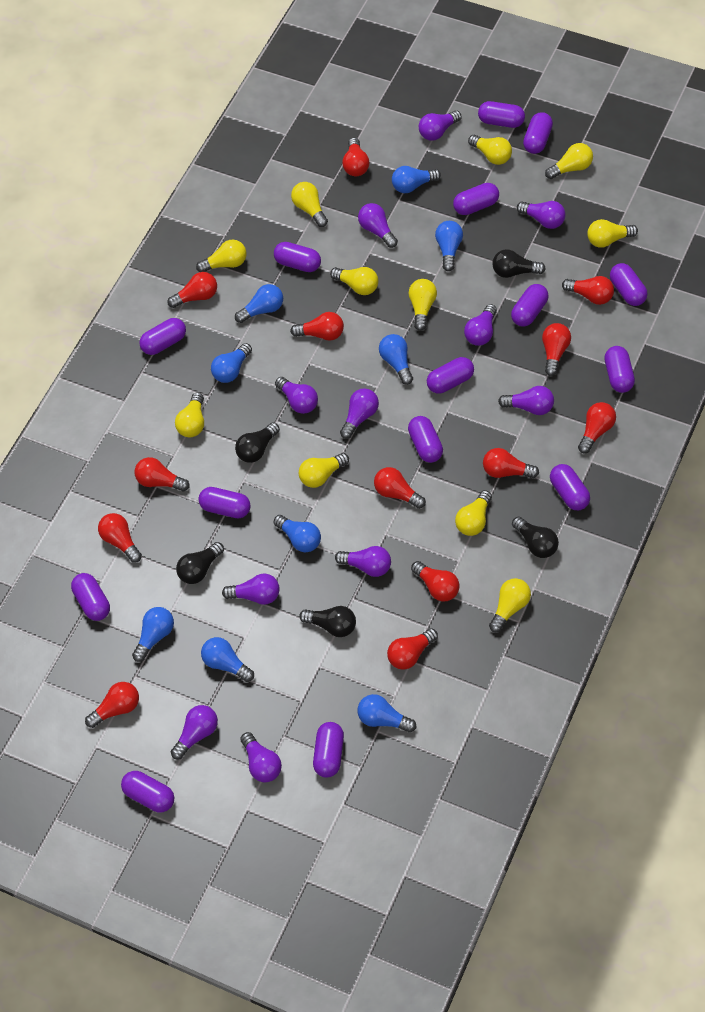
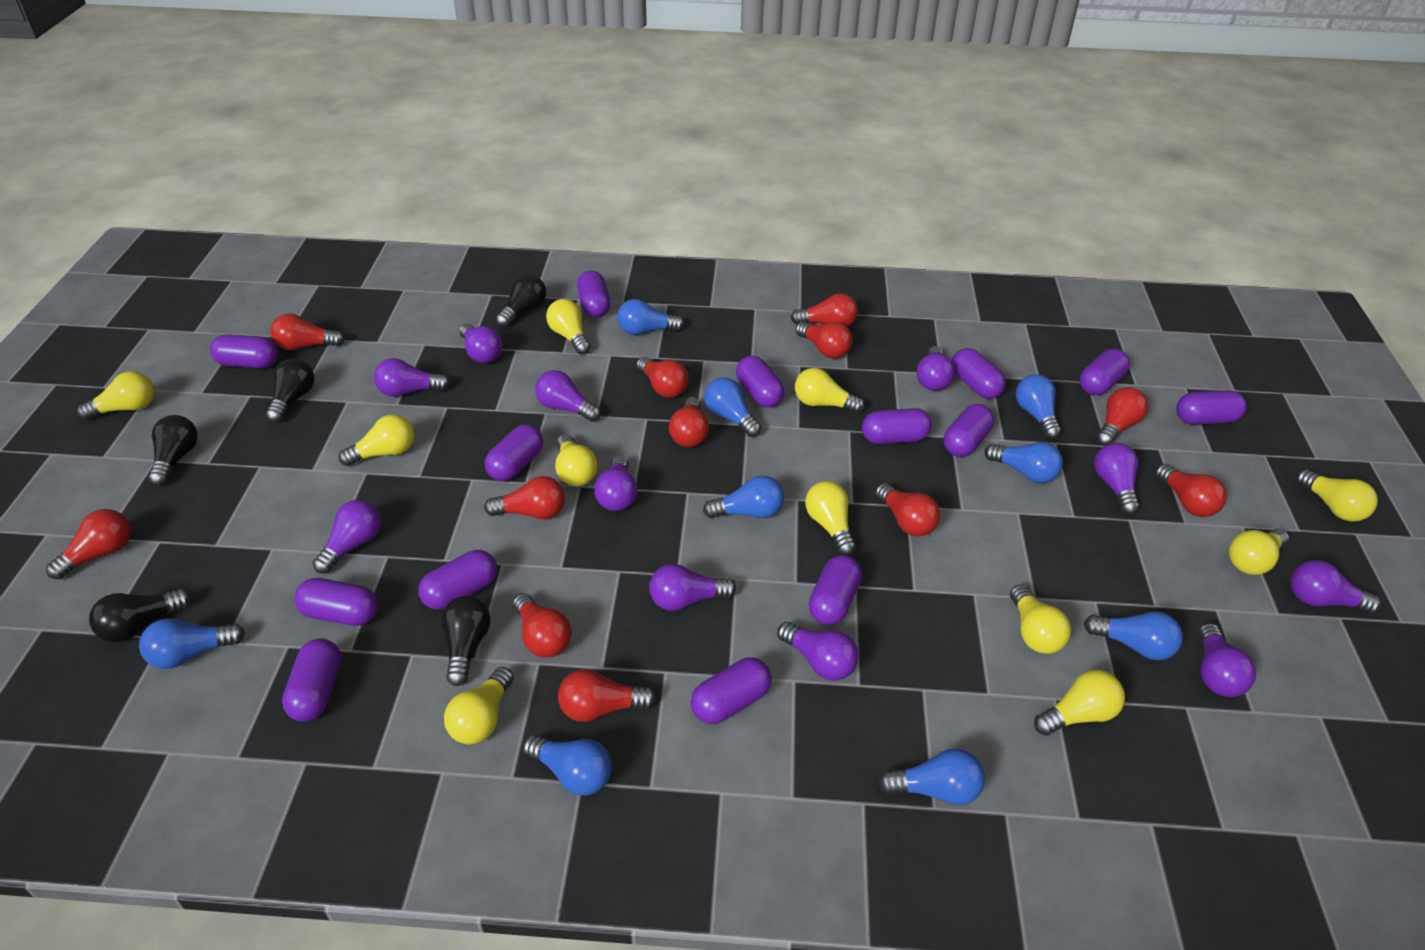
purple capsule: 15 -> 14
red light bulb: 13 -> 12

